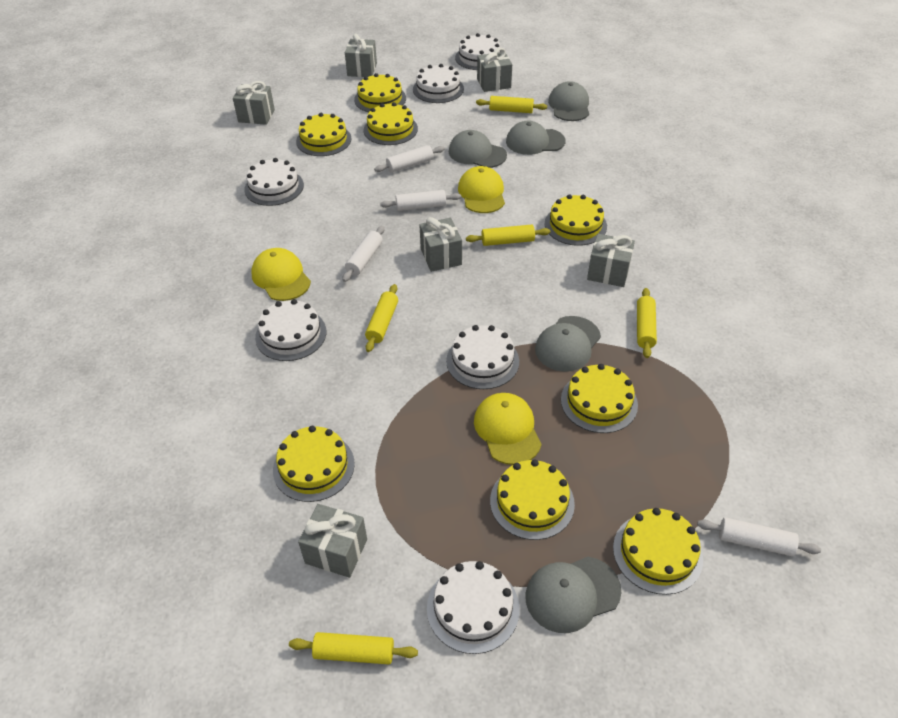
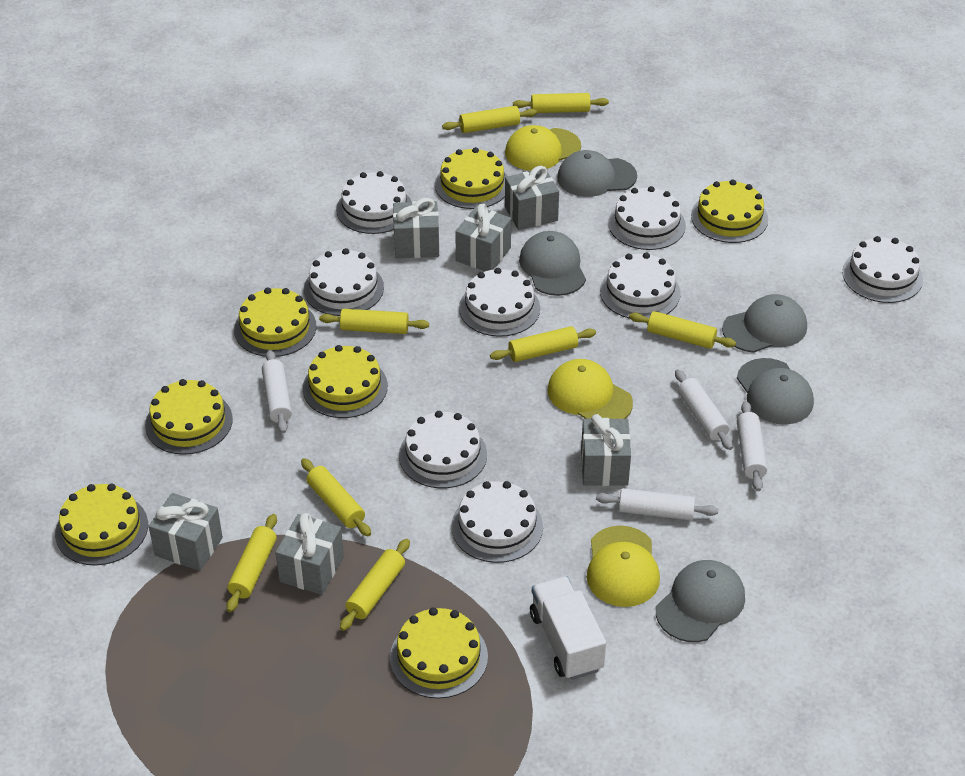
white cake: 6 -> 8
white truck: 0 -> 1
yellow cake: 8 -> 7
yellow rolling pin: 5 -> 8

